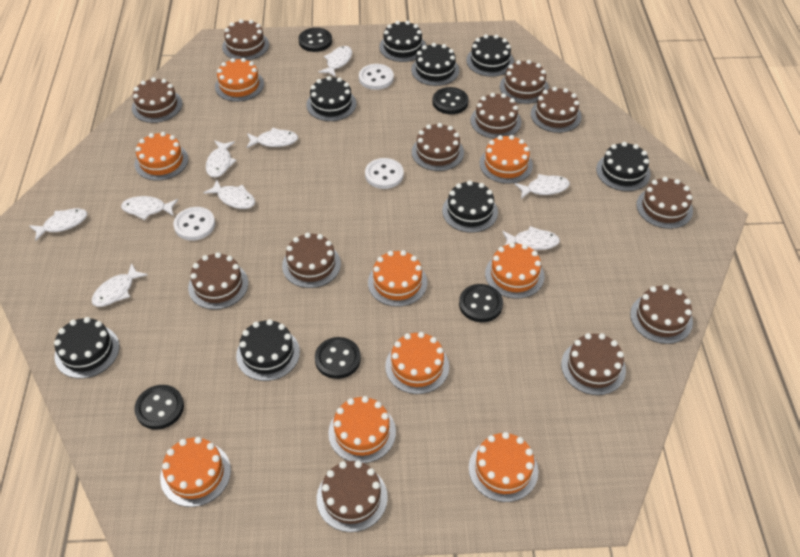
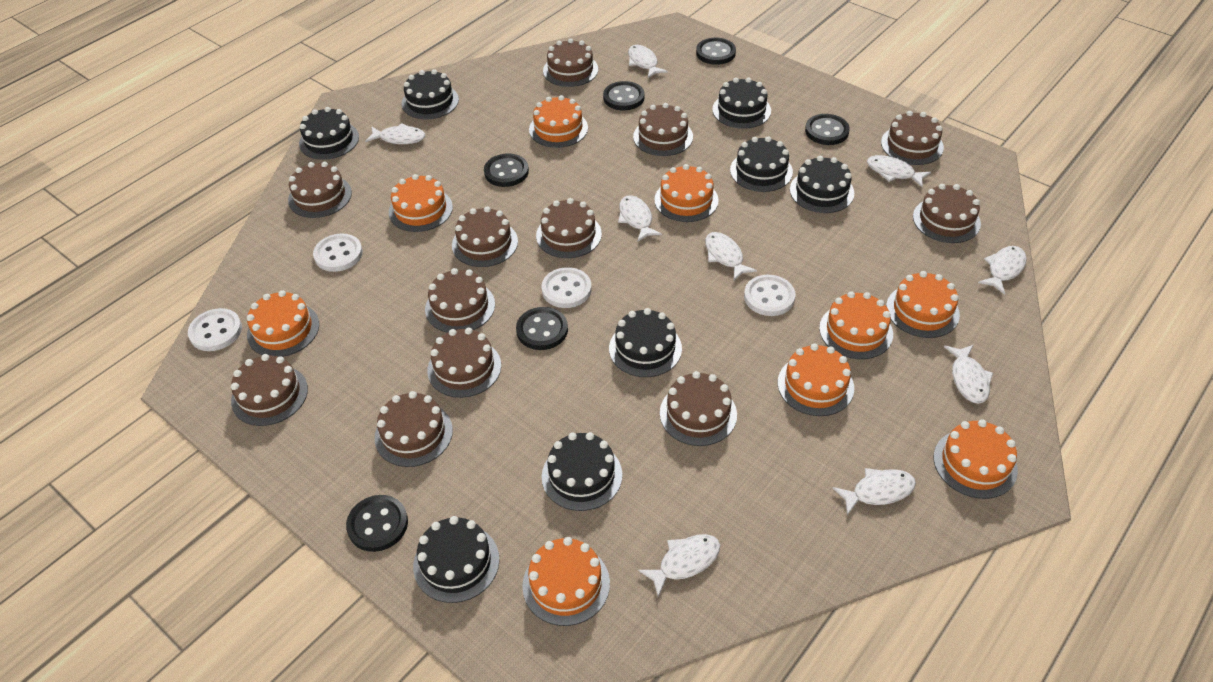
black button: 5 -> 6
white button: 3 -> 4

